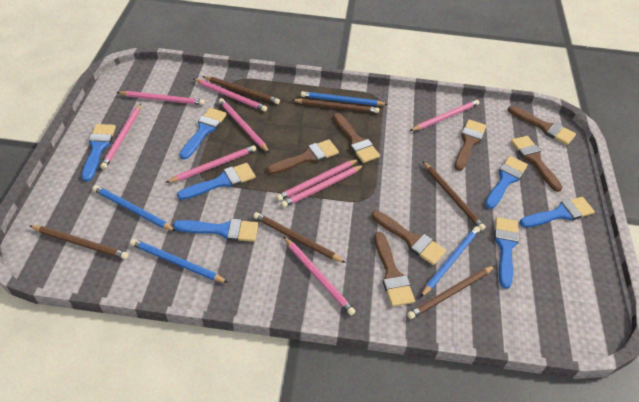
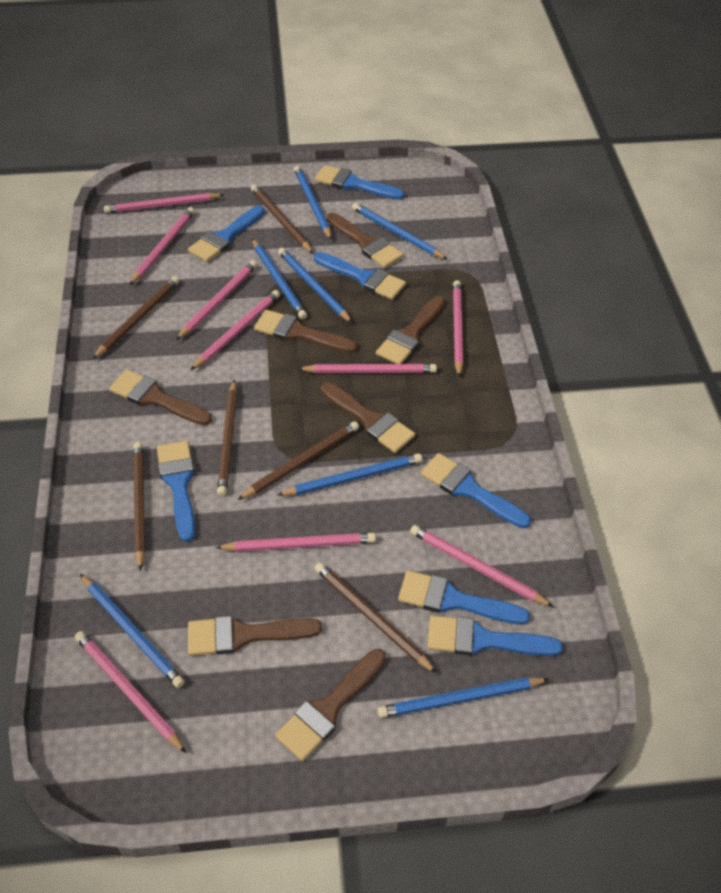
blue pencil: 4 -> 7

